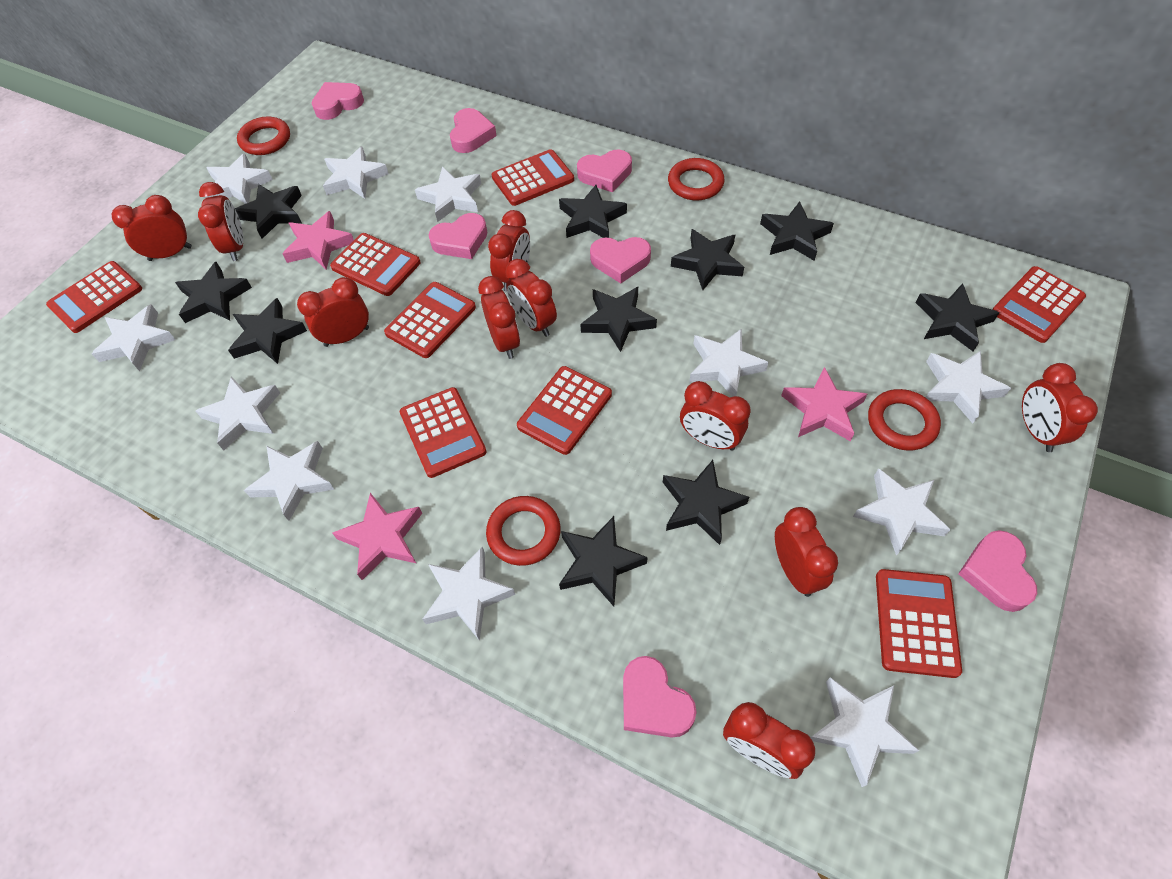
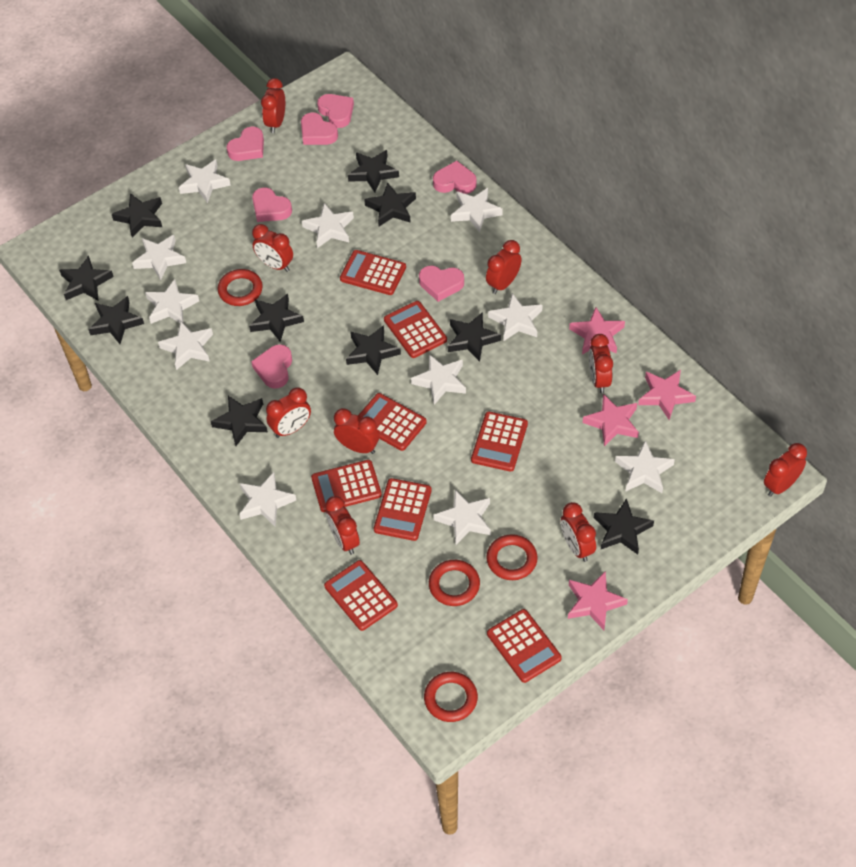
pink star: 3 -> 4
red clock: 10 -> 9

